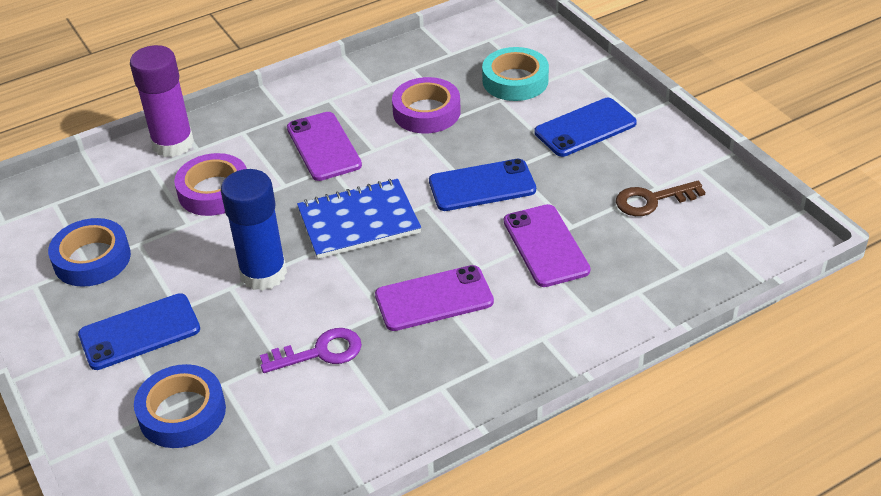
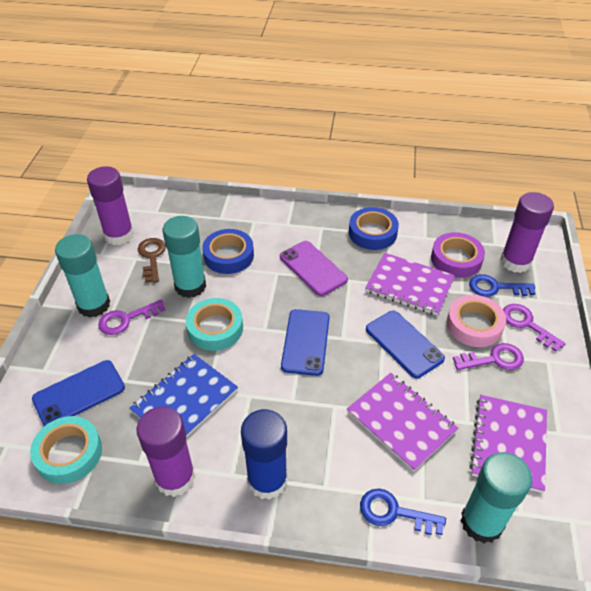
blue key: 0 -> 2
pink tape: 0 -> 1
purple glue stick: 1 -> 3
purple key: 1 -> 3
purple notebook: 0 -> 3
purple phone: 3 -> 1
purple tape: 2 -> 1
turquoise glue stick: 0 -> 3
turquoise tape: 1 -> 2

